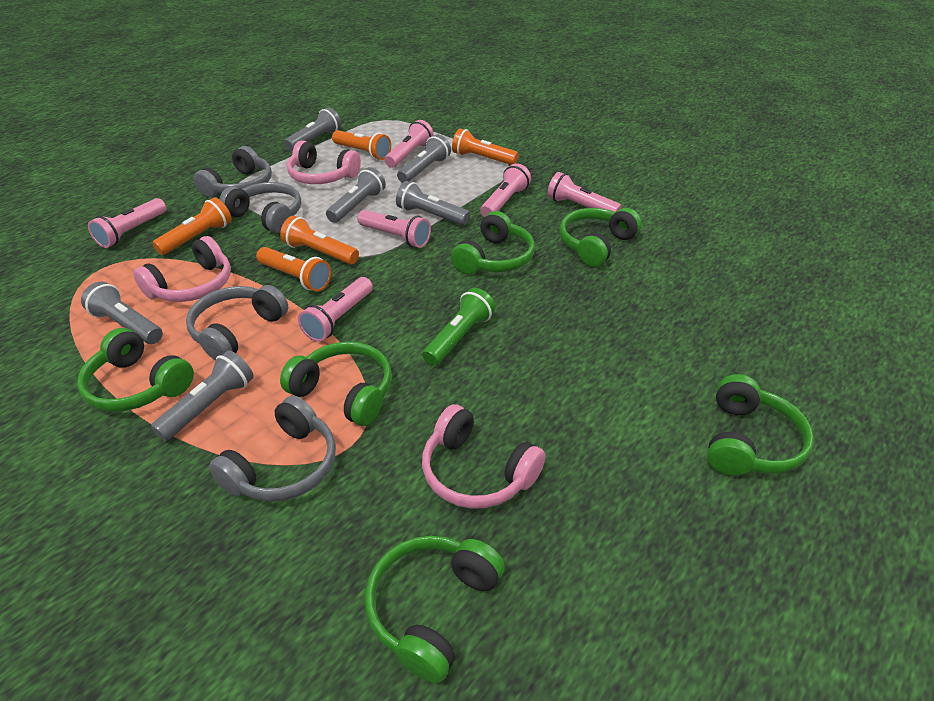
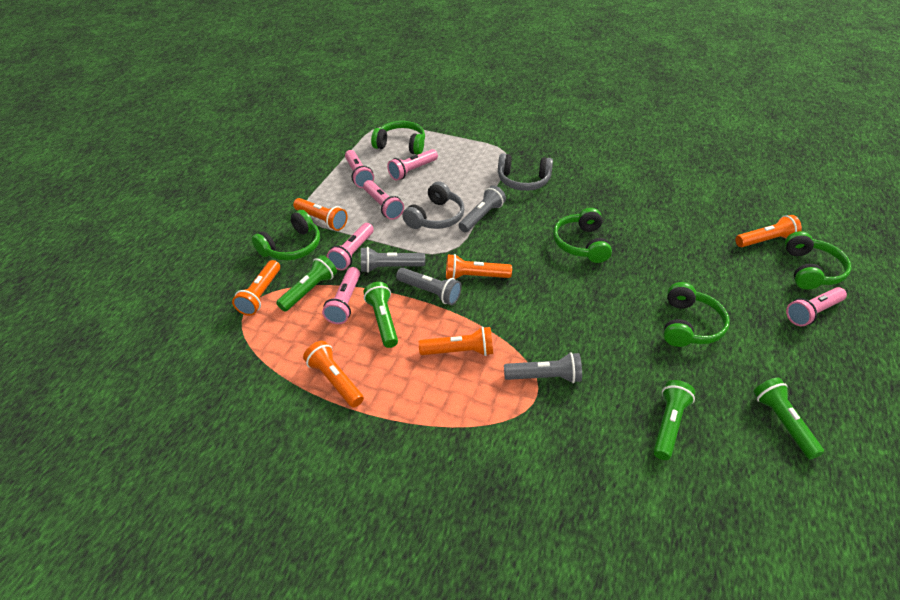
green flashlight: 1 -> 4
green headphones: 6 -> 5
grey flashlight: 6 -> 4
grey headphones: 4 -> 2
orange flashlight: 5 -> 6
pink headphones: 3 -> 0

